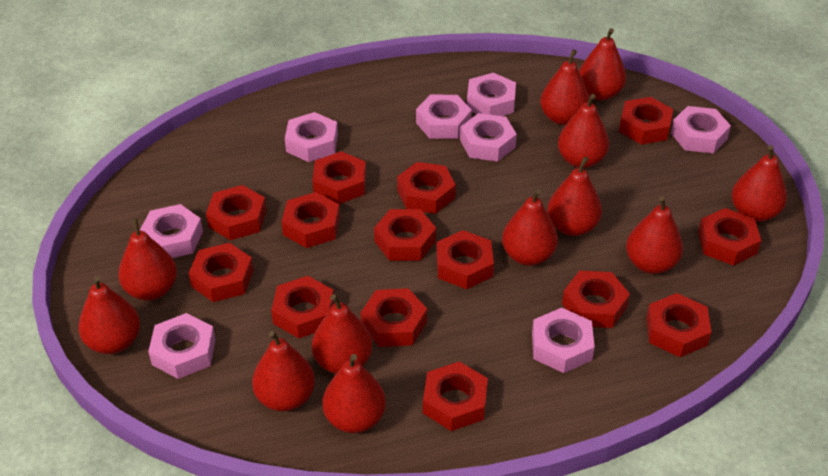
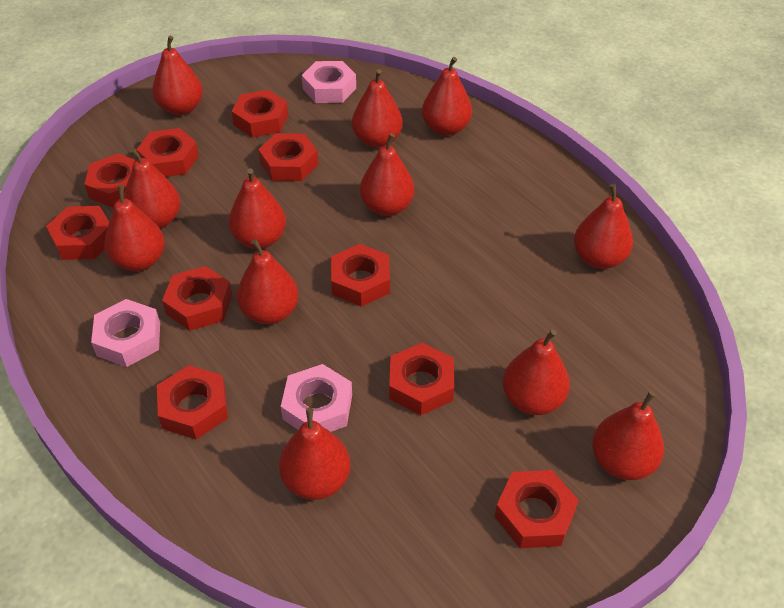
pink nut: 8 -> 3
red nut: 14 -> 10

